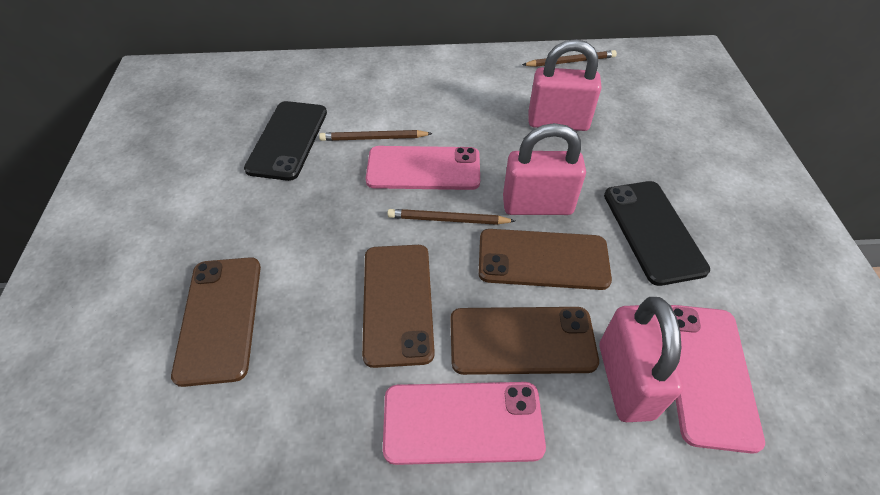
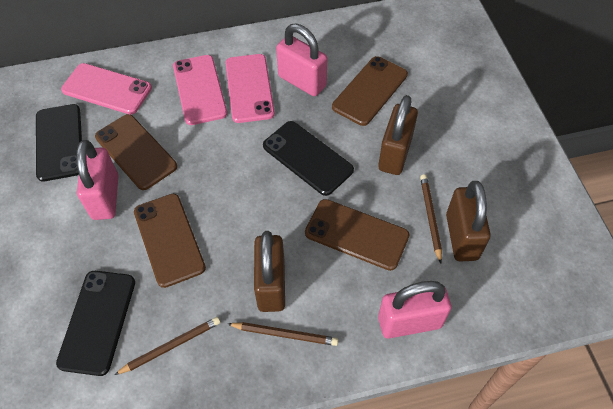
black phone: 2 -> 3
brown padlock: 0 -> 3

